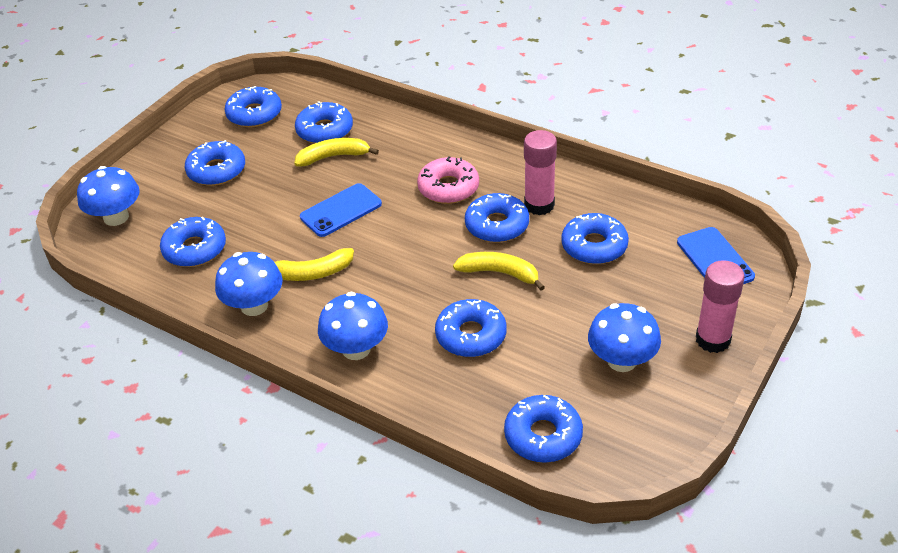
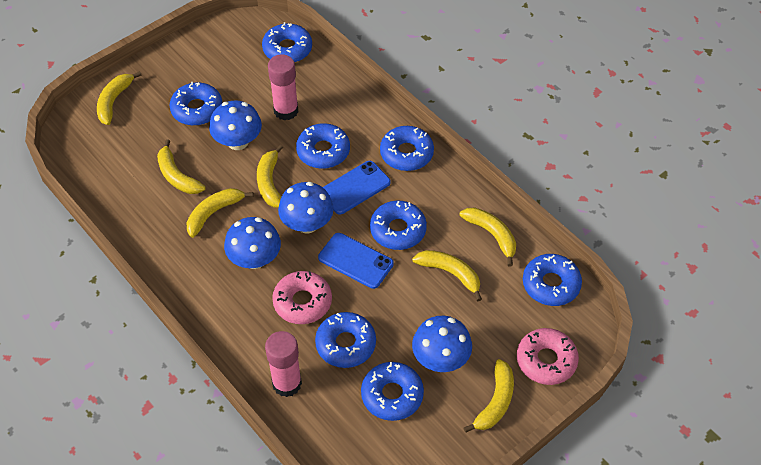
pink donut: 1 -> 2
yellow banana: 3 -> 7

